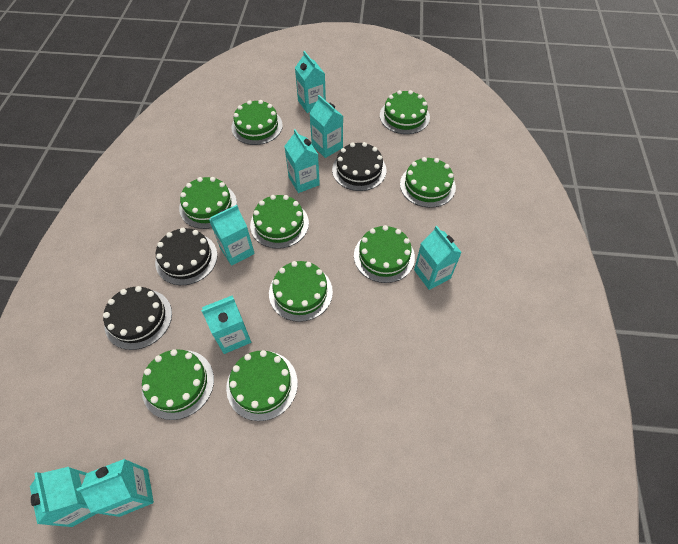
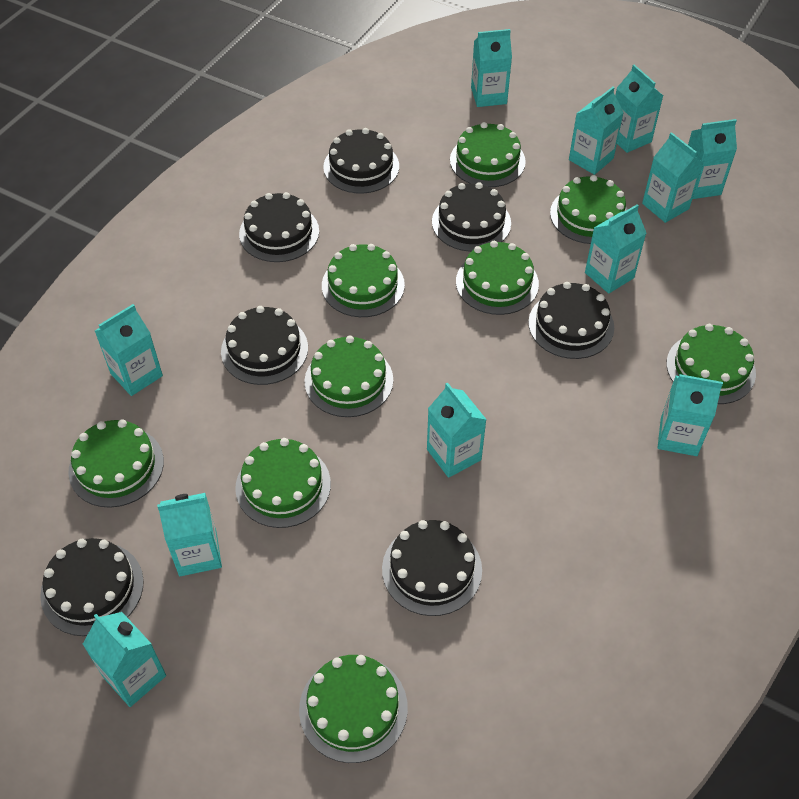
black cake: 3 -> 7
turquoise carton: 8 -> 11

